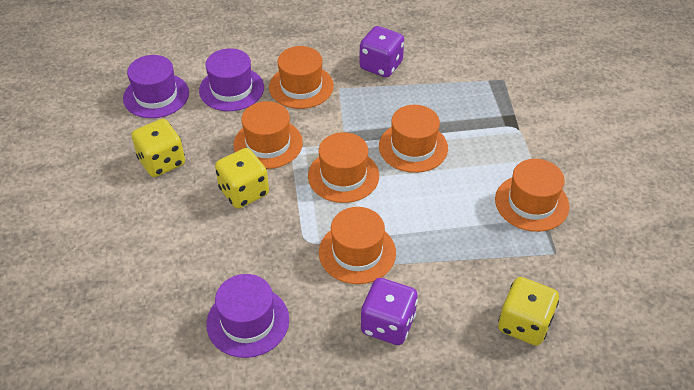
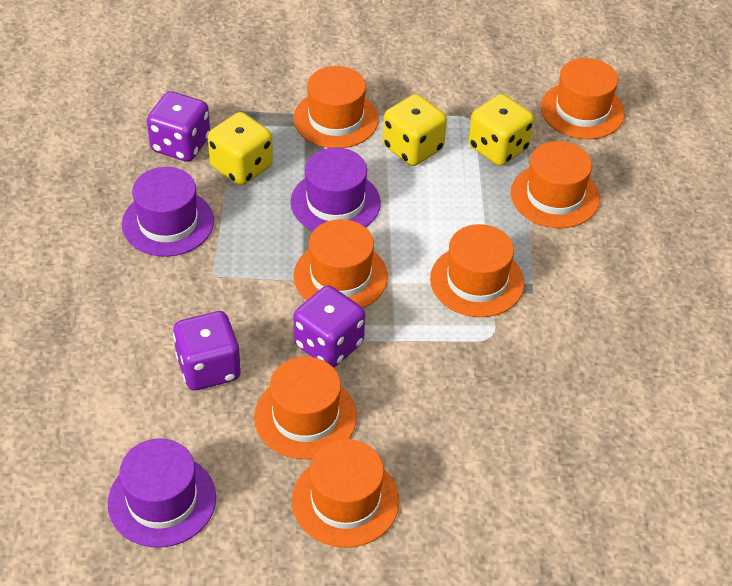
orange hat: 6 -> 7
purple dice: 2 -> 3

